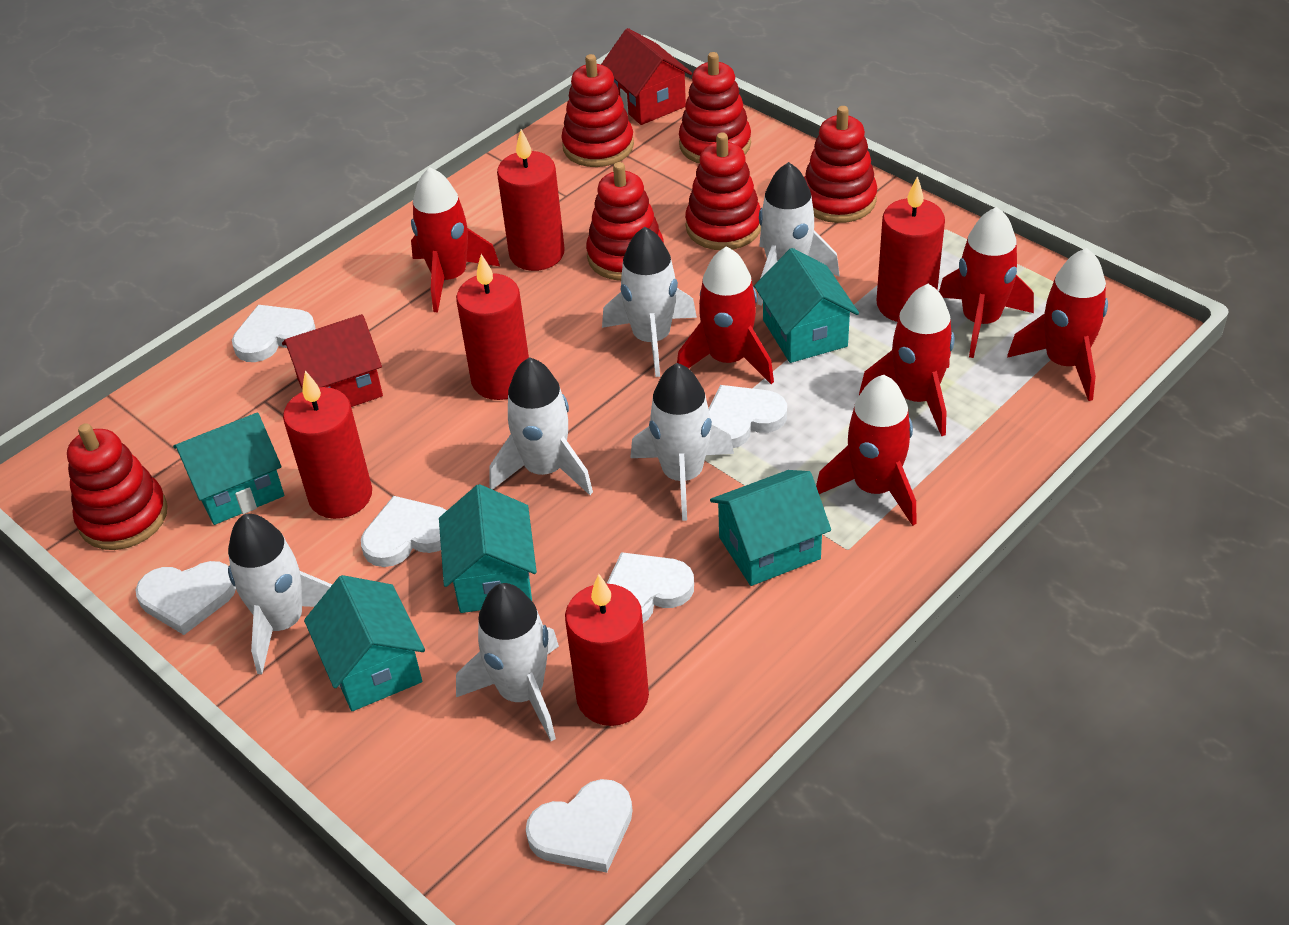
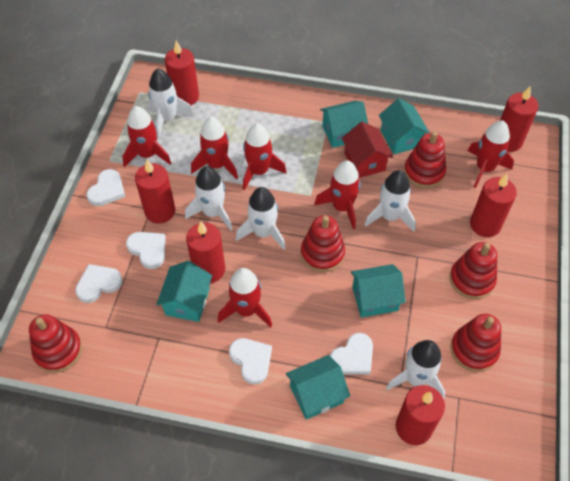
red candle: 5 -> 6
red house: 2 -> 1
red stacking toy: 6 -> 5
white heart: 6 -> 5
white rocket: 6 -> 5

